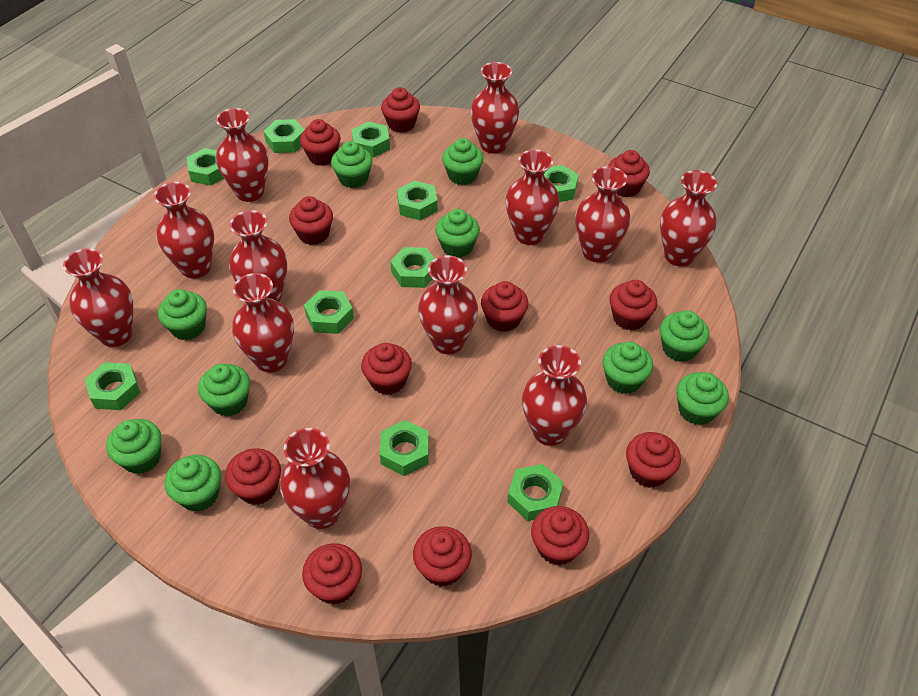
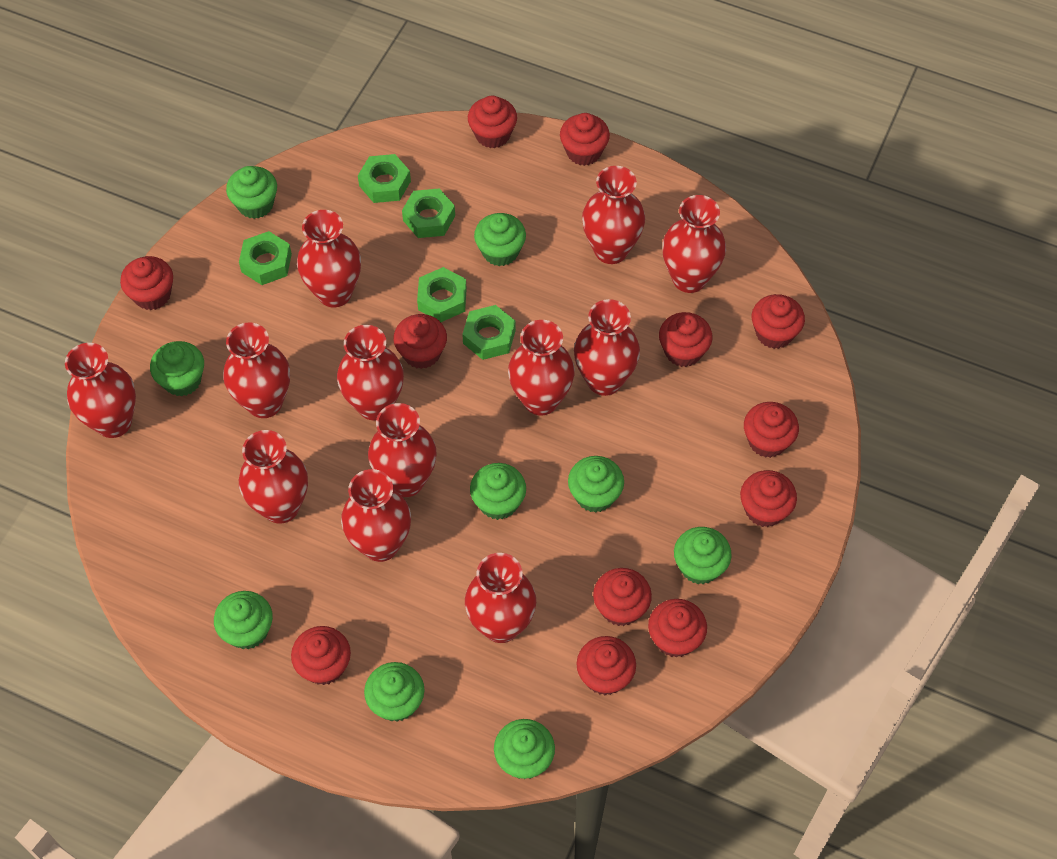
green cupcake: 10 -> 9
green nut: 10 -> 5

